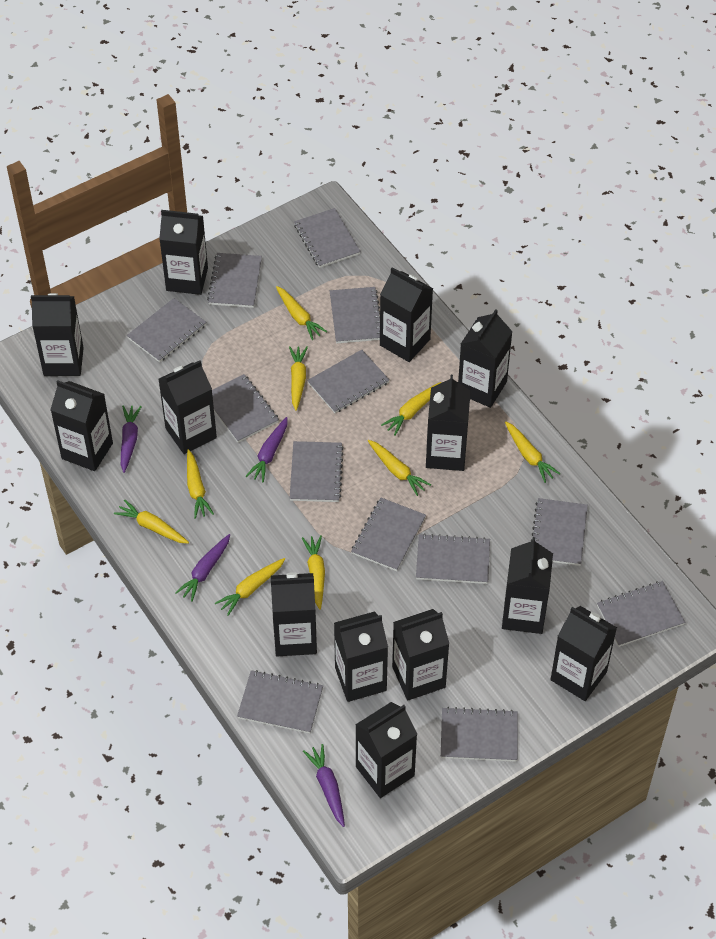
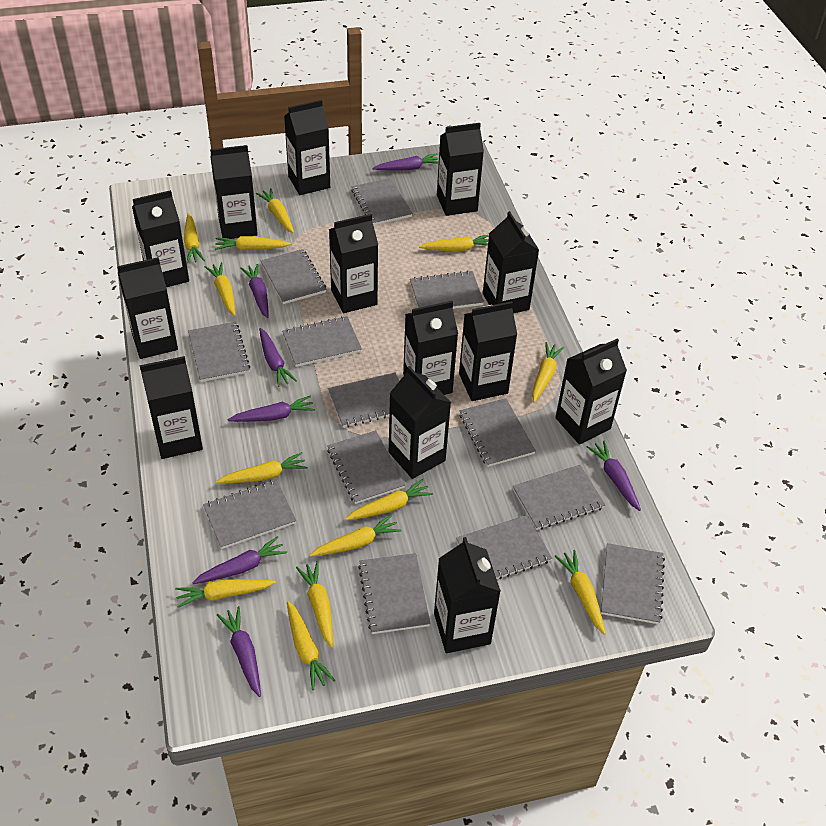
purple carrot: 4 -> 7
yellow carrot: 9 -> 13

